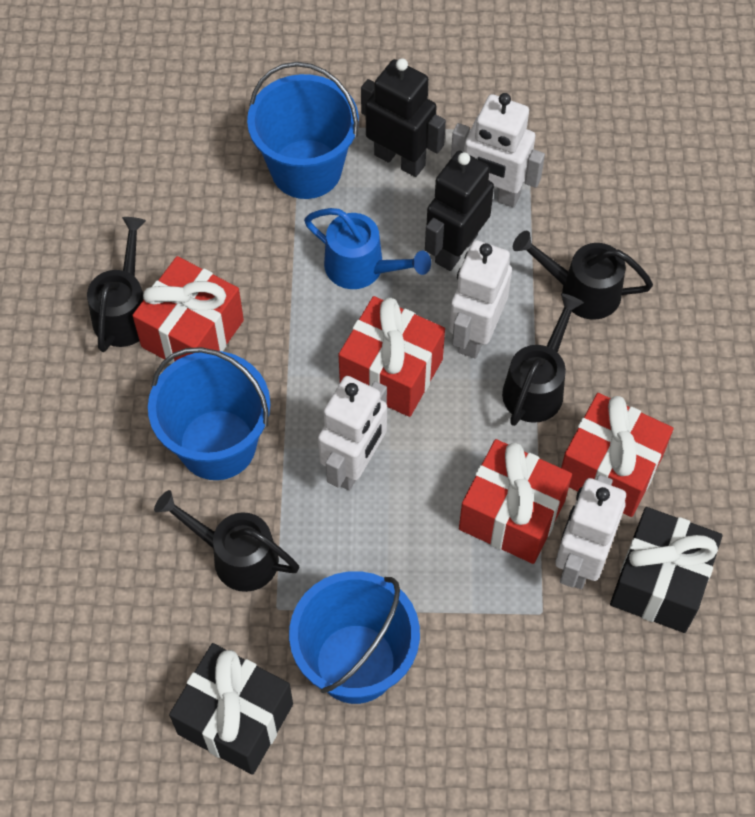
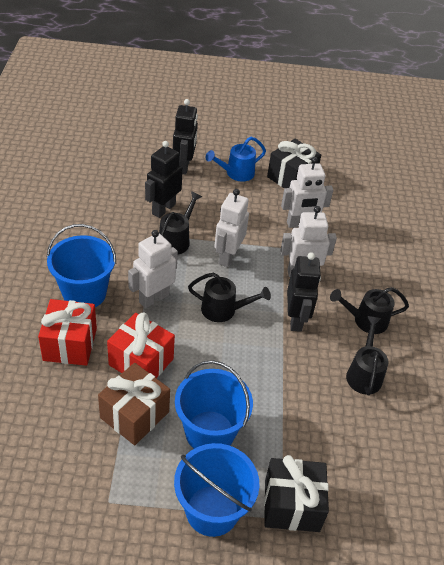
black robot: 2 -> 3
brown gift: 0 -> 1
red gift: 4 -> 2

